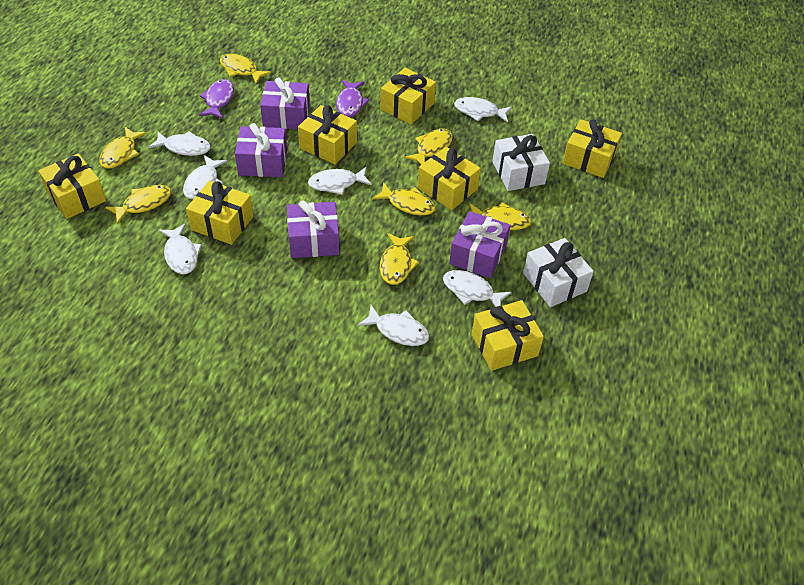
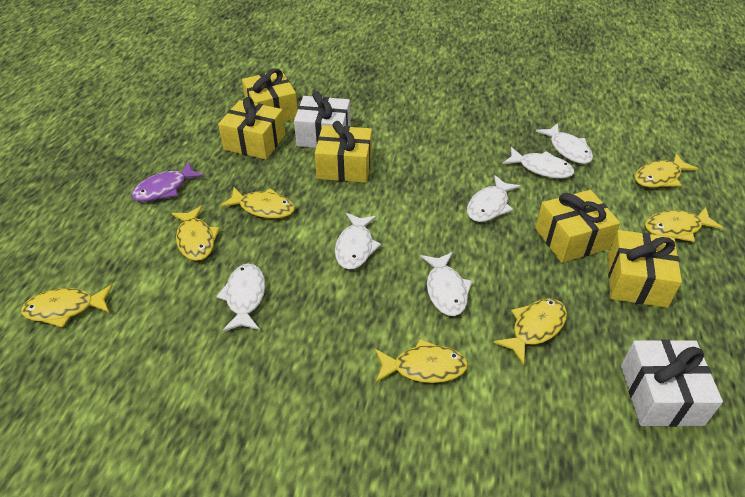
purple fish: 2 -> 1
purple gift: 4 -> 0
white fish: 7 -> 6
yellow gift: 7 -> 5

